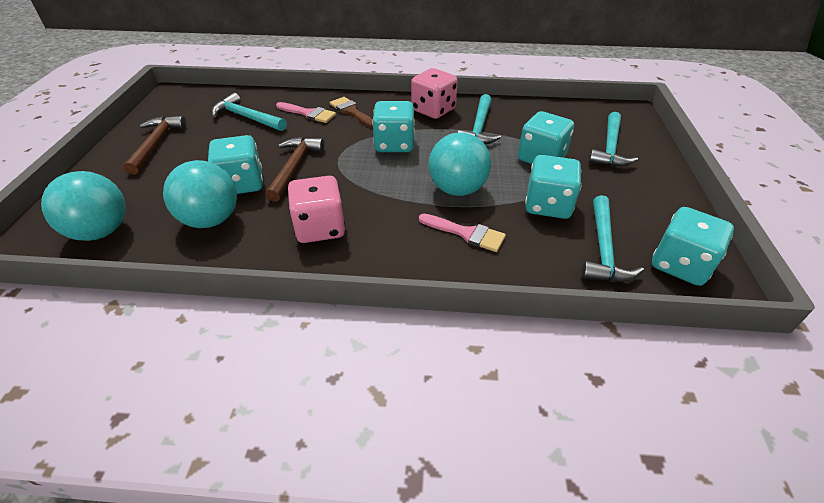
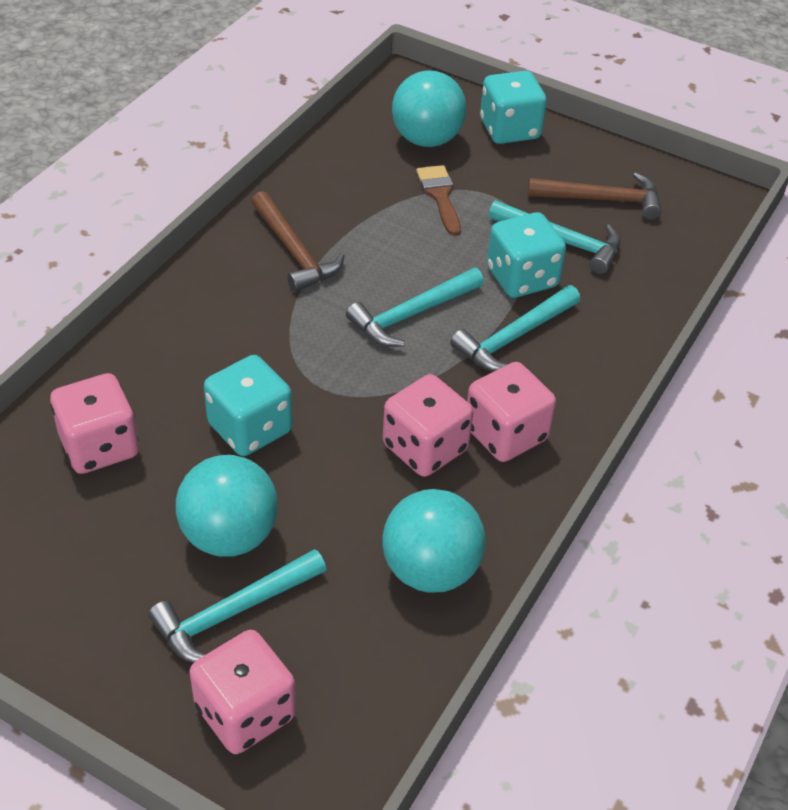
pink brush: 2 -> 0
pink dice: 2 -> 4
turquoise dice: 5 -> 3

